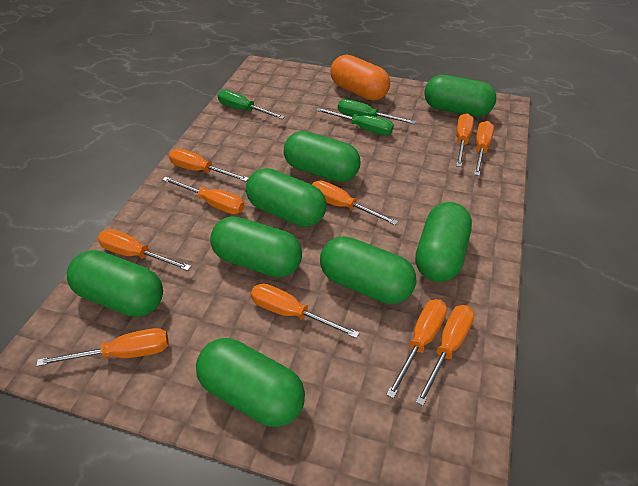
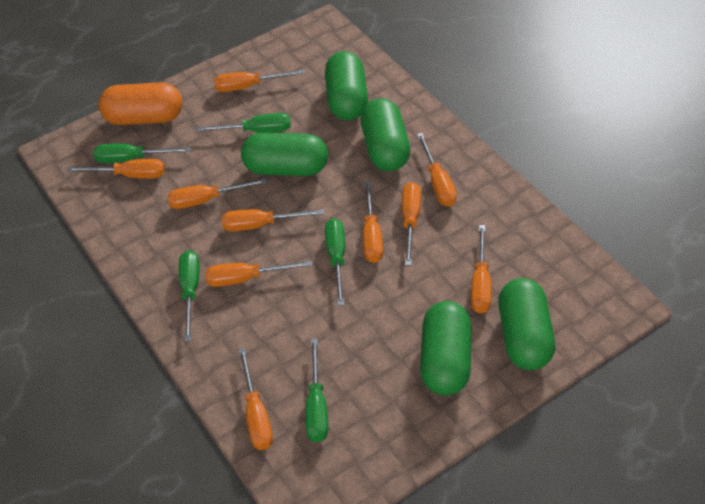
green capsule: 8 -> 5
green screwdriver: 3 -> 5

